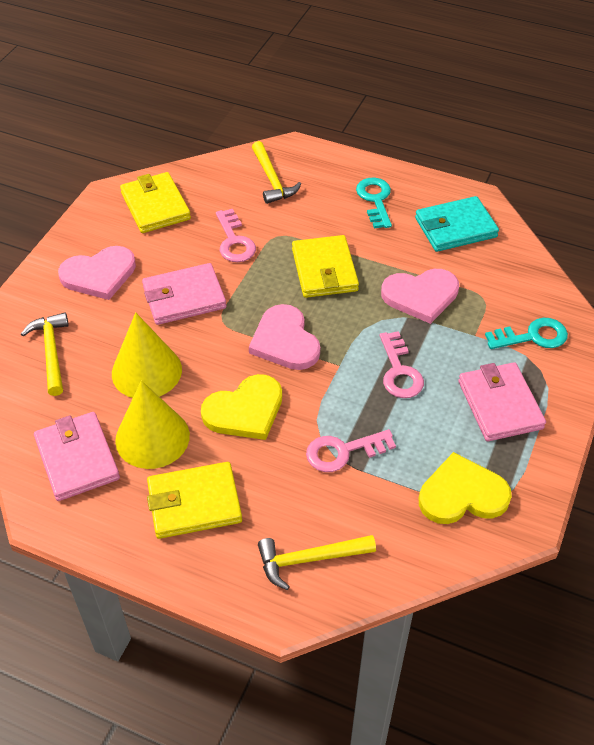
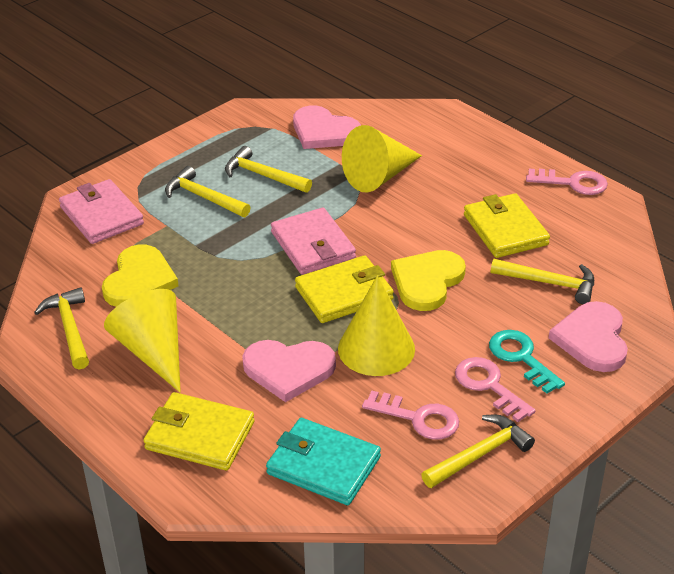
pink wallet: 3 -> 2
turquoise key: 2 -> 1
yellow cone: 2 -> 3
yellow hammer: 3 -> 5

